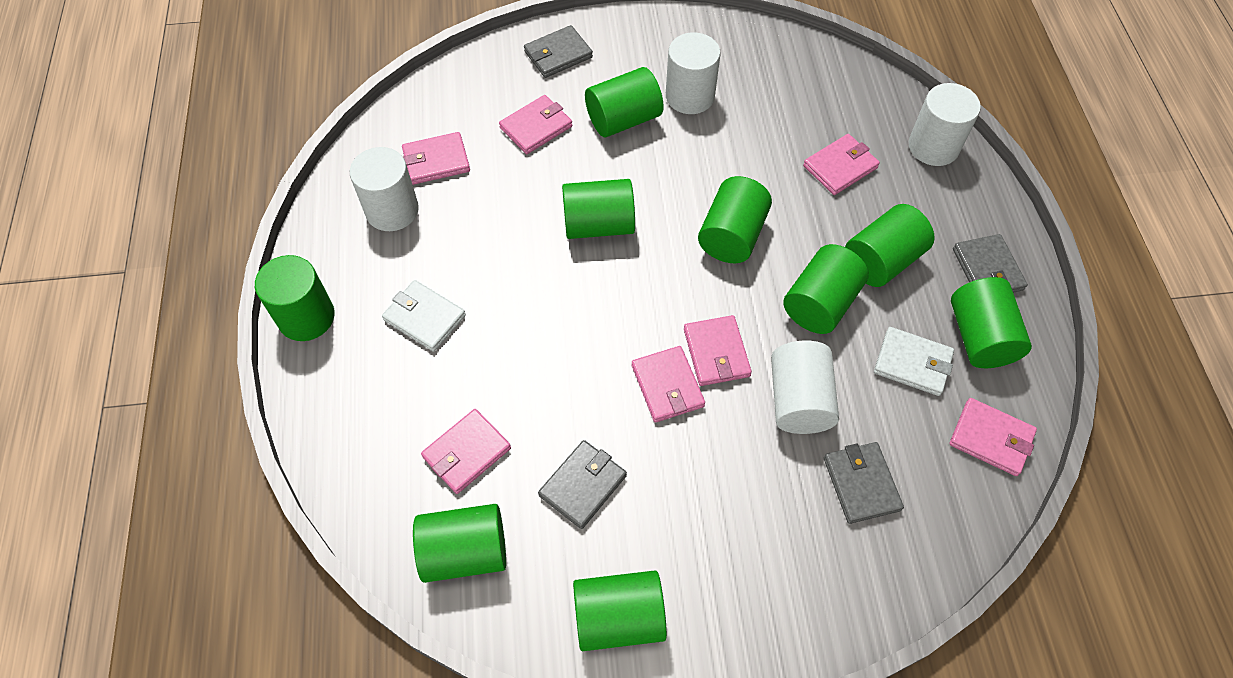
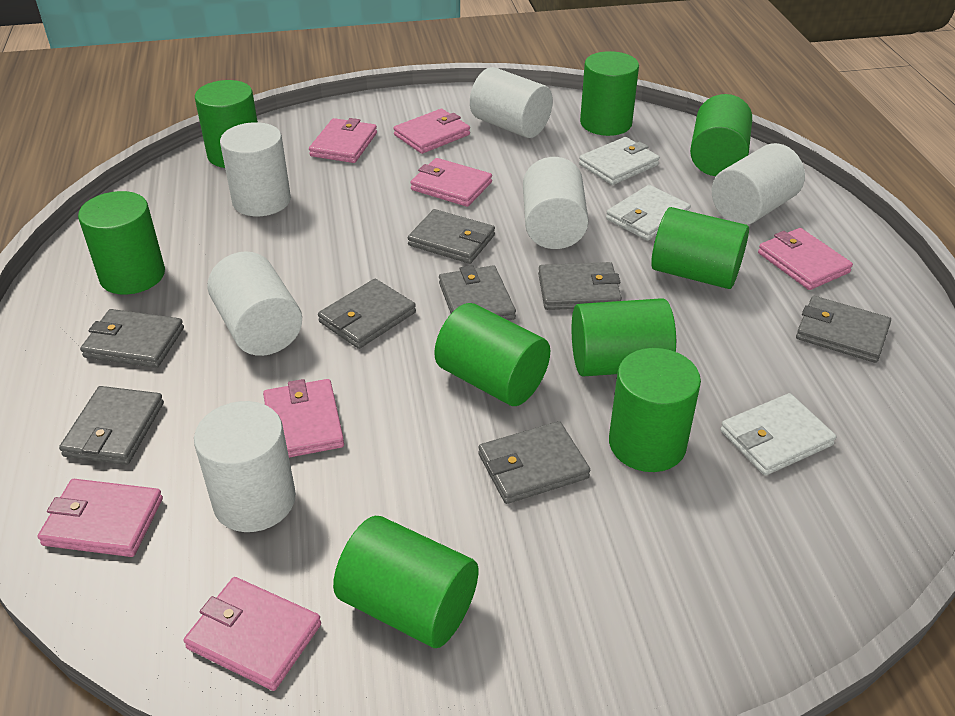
grey wallet: 4 -> 8
white cylinder: 4 -> 6
white wallet: 2 -> 3

